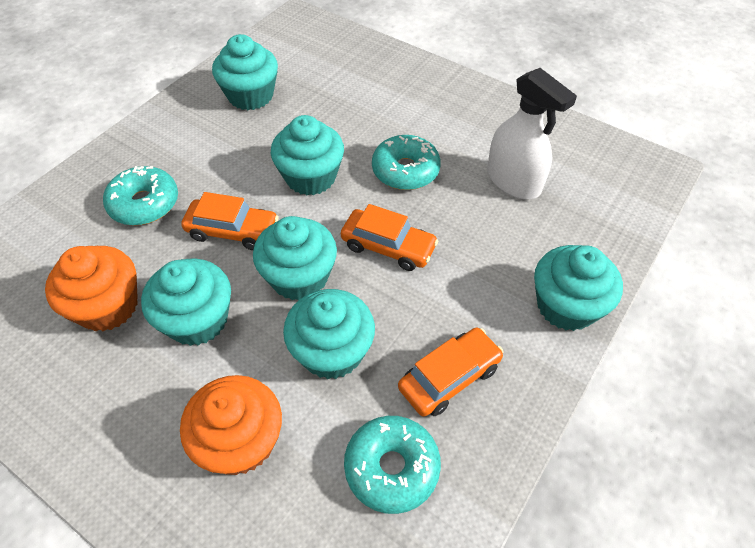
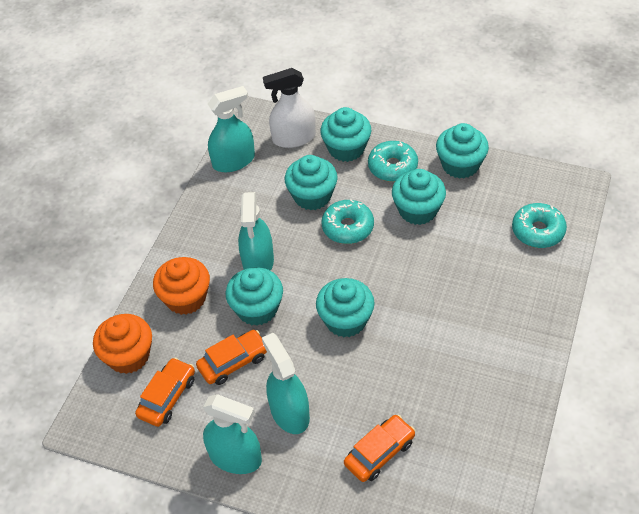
turquoise spray bottle: 0 -> 4

